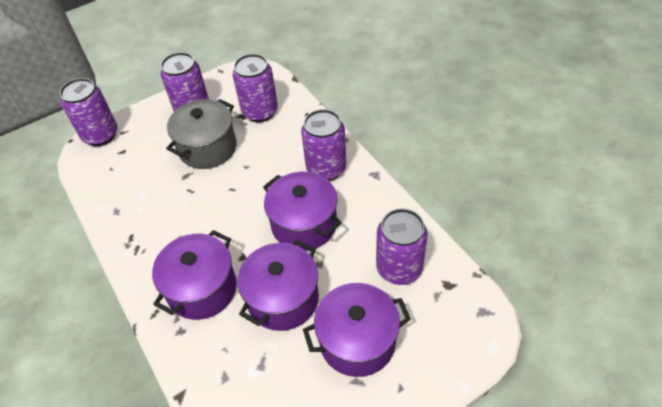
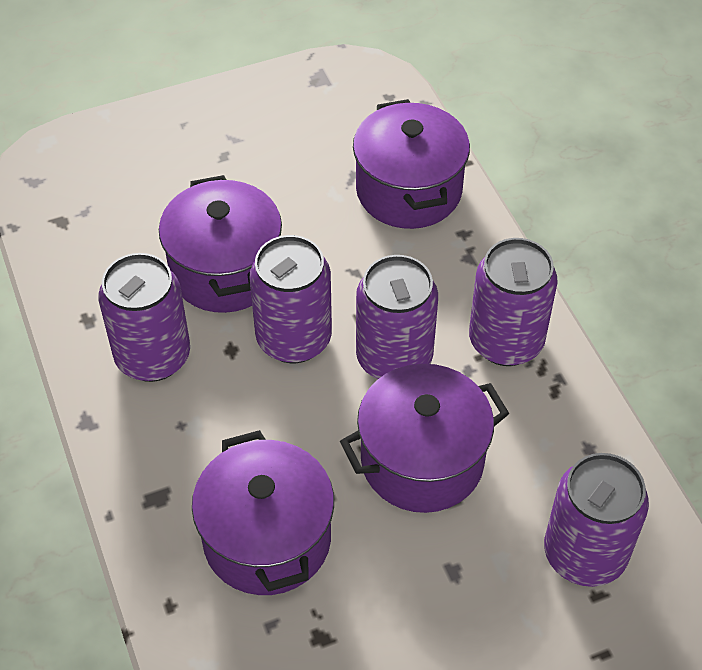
grey pot: 1 -> 0

